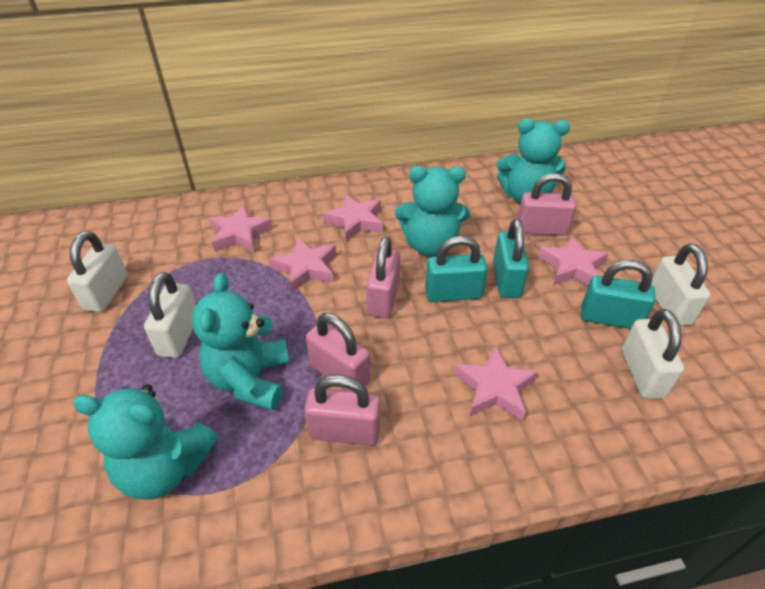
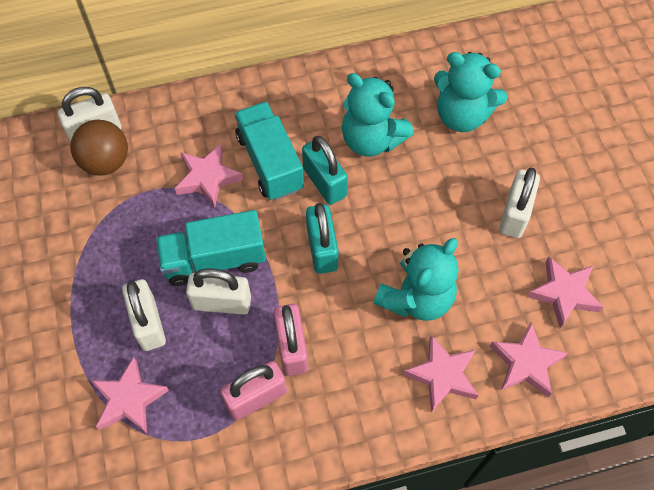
brown ball: 0 -> 1
pink padlock: 4 -> 2
turquoise padlock: 3 -> 2
turquoise teddy bear: 4 -> 3
turquoise truck: 0 -> 2

